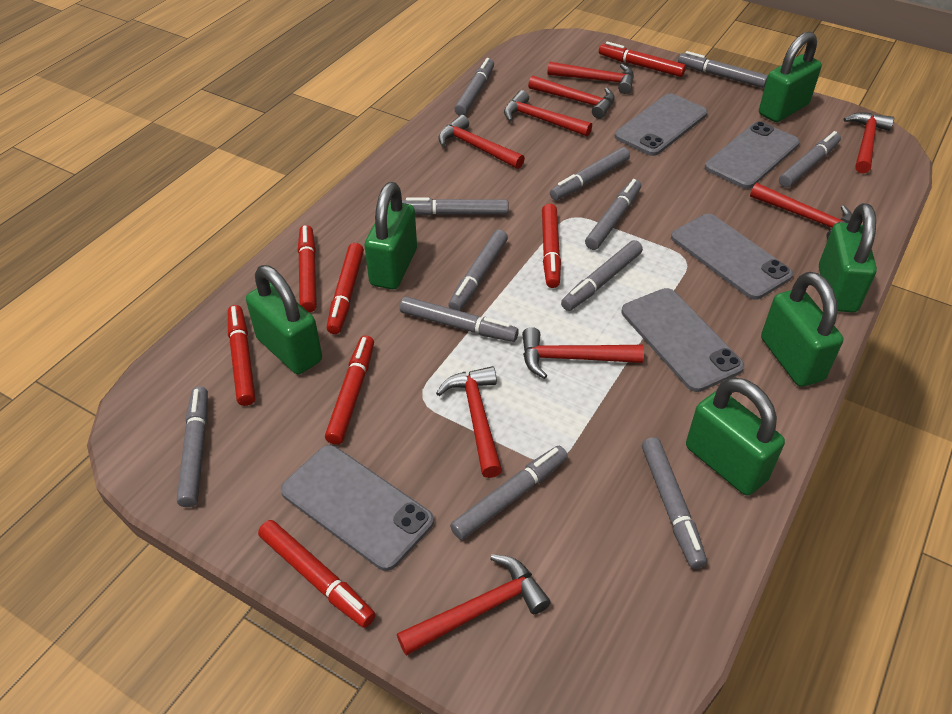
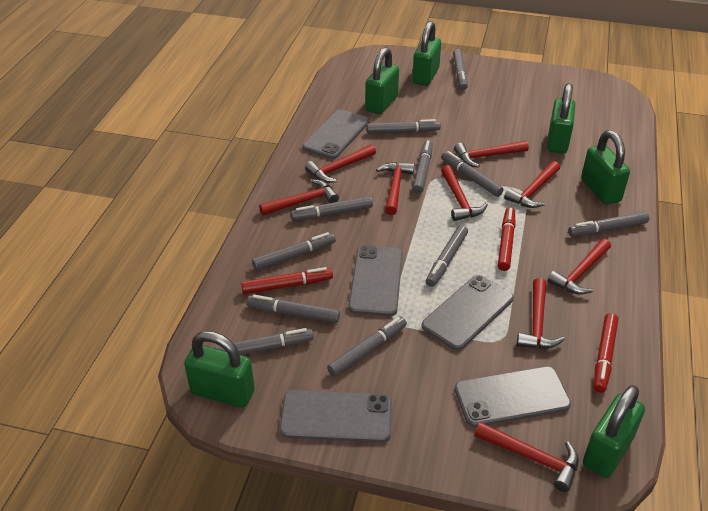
grey marker: 12 -> 11
red marker: 7 -> 3

